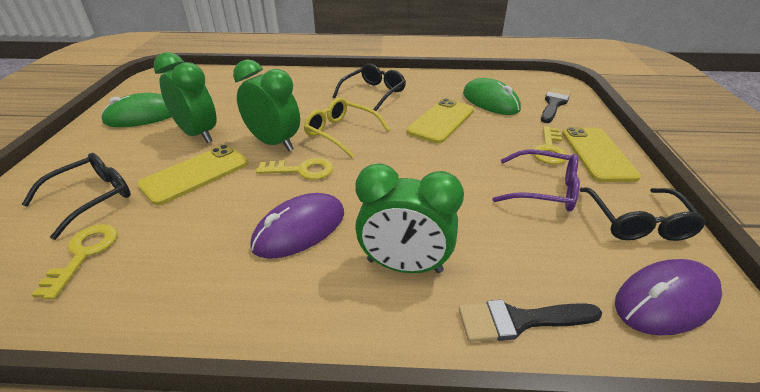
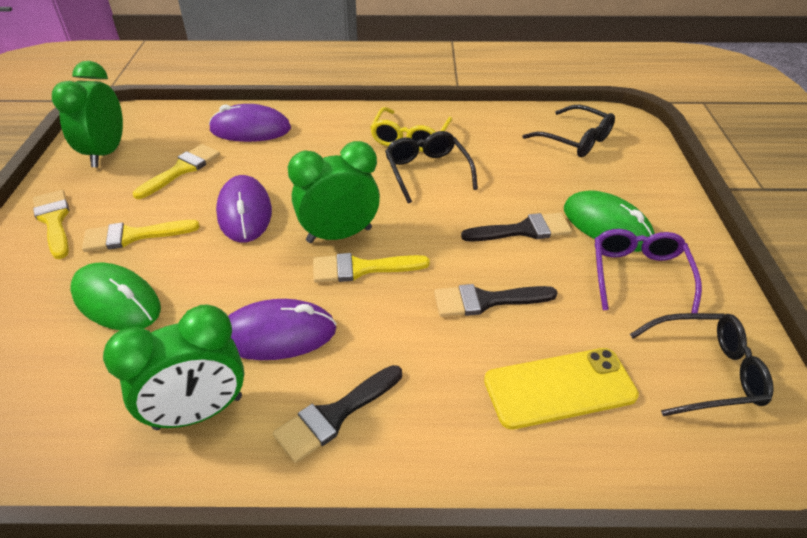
black brush: 2 -> 3
purple mouse: 2 -> 3
yellow brush: 0 -> 4
yellow key: 3 -> 0
yellow phone: 3 -> 1

